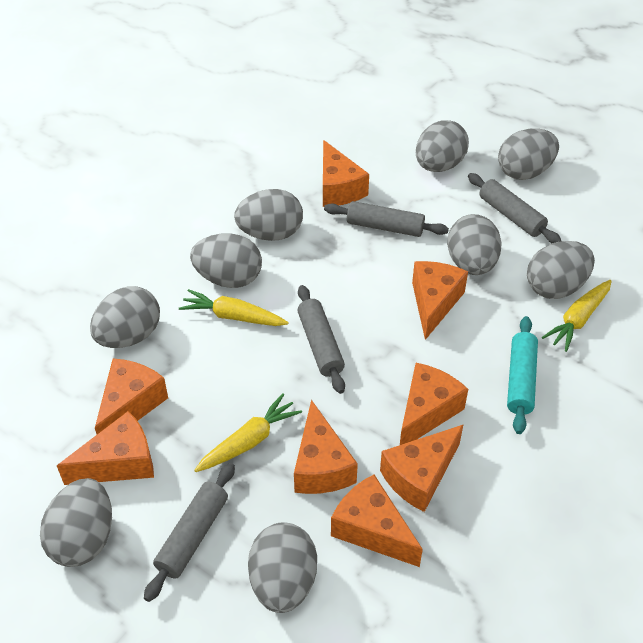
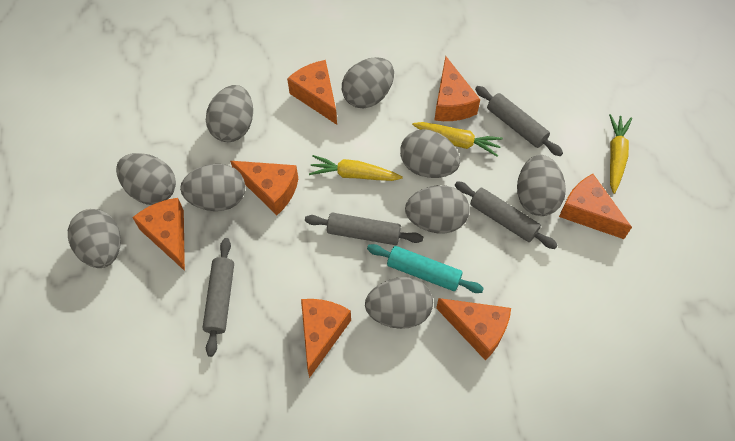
orange cheese: 8 -> 7

